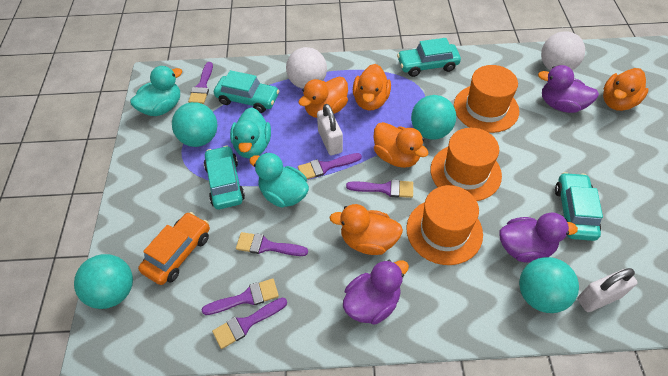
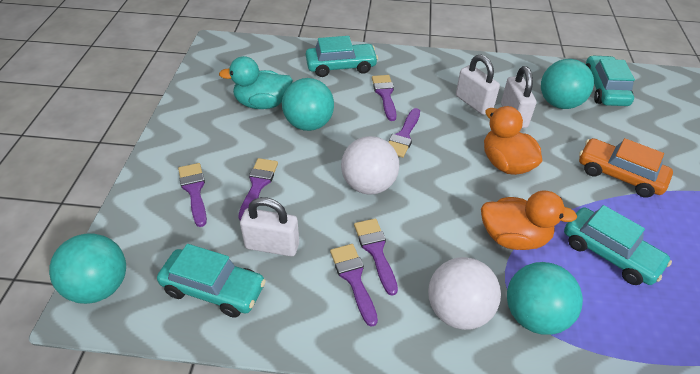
orange duck: 5 -> 2
orange hat: 3 -> 0
purple duck: 3 -> 0
turquoise duck: 3 -> 1
white padlock: 2 -> 3

